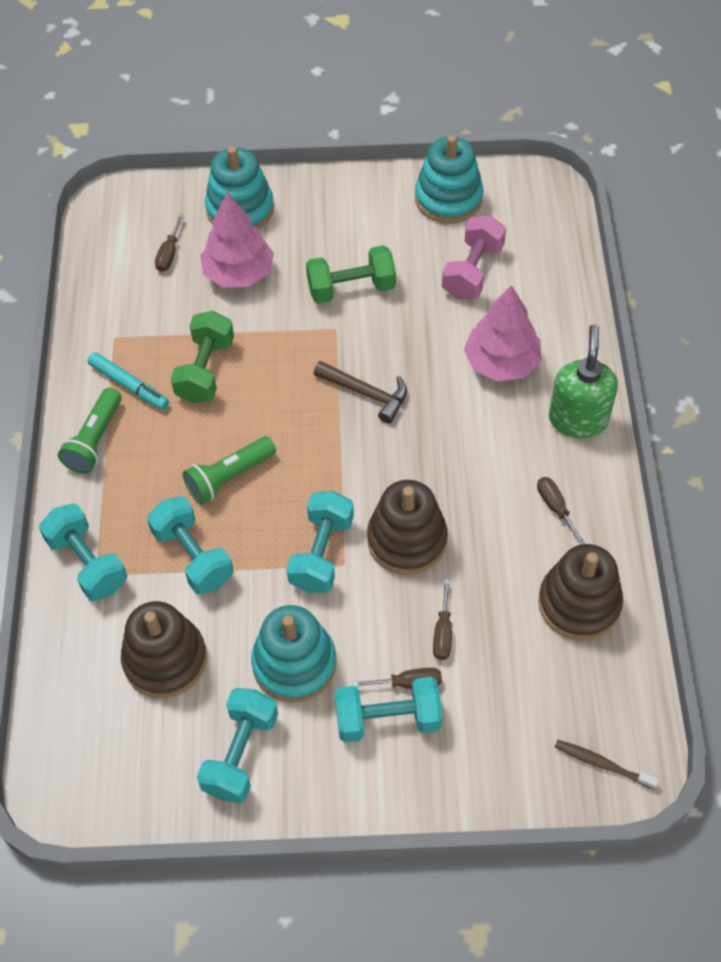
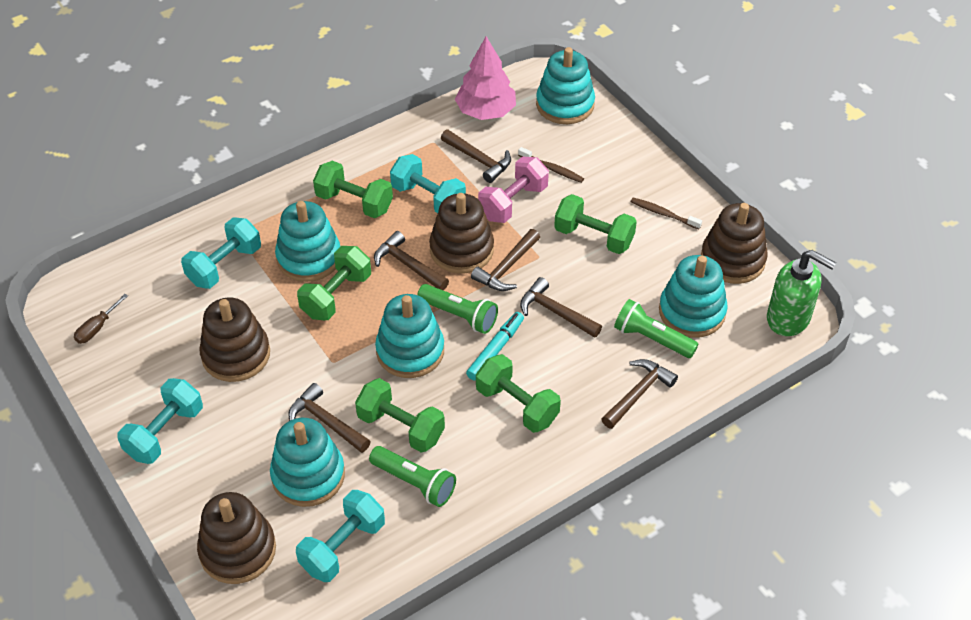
brown hammer: 1 -> 6
brown screwdriver: 4 -> 1
brown stacking toy: 3 -> 4
brown toothbrush: 1 -> 2
green dumbbell: 2 -> 5
green flashlight: 2 -> 3
pink tree: 2 -> 1
turquoise dumbbell: 5 -> 4
turquoise stacking toy: 3 -> 5

